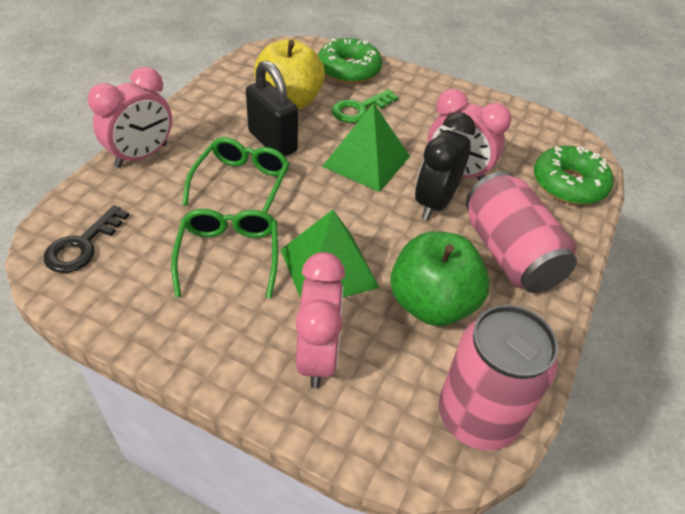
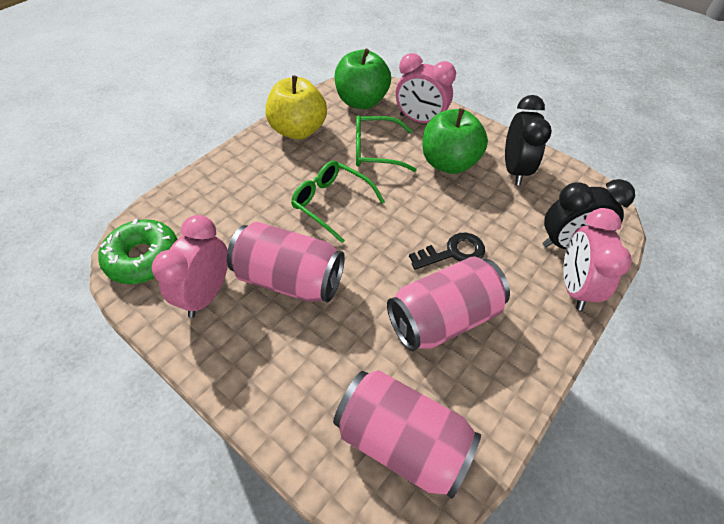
black clock: 1 -> 2
black padlock: 1 -> 0
green apple: 1 -> 2
green donut: 2 -> 1
green key: 1 -> 0
green pyramid: 2 -> 0
pink can: 2 -> 3

